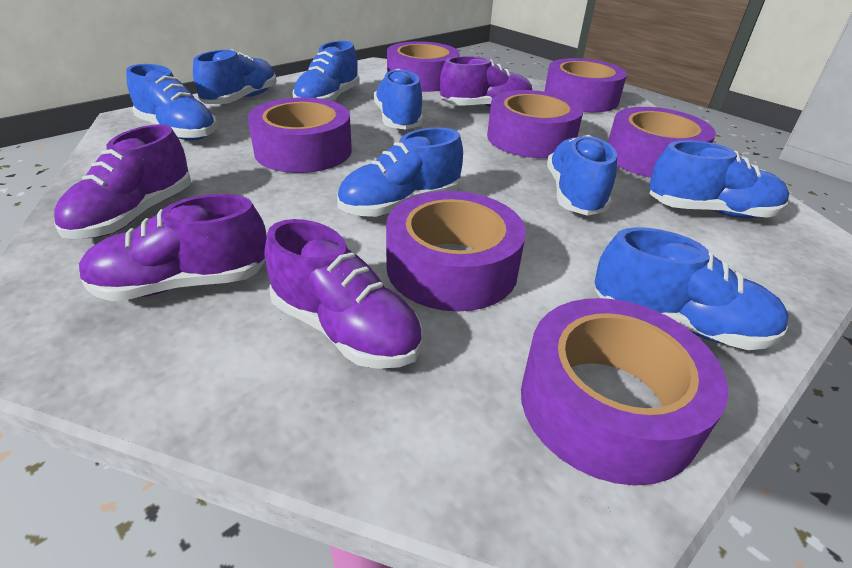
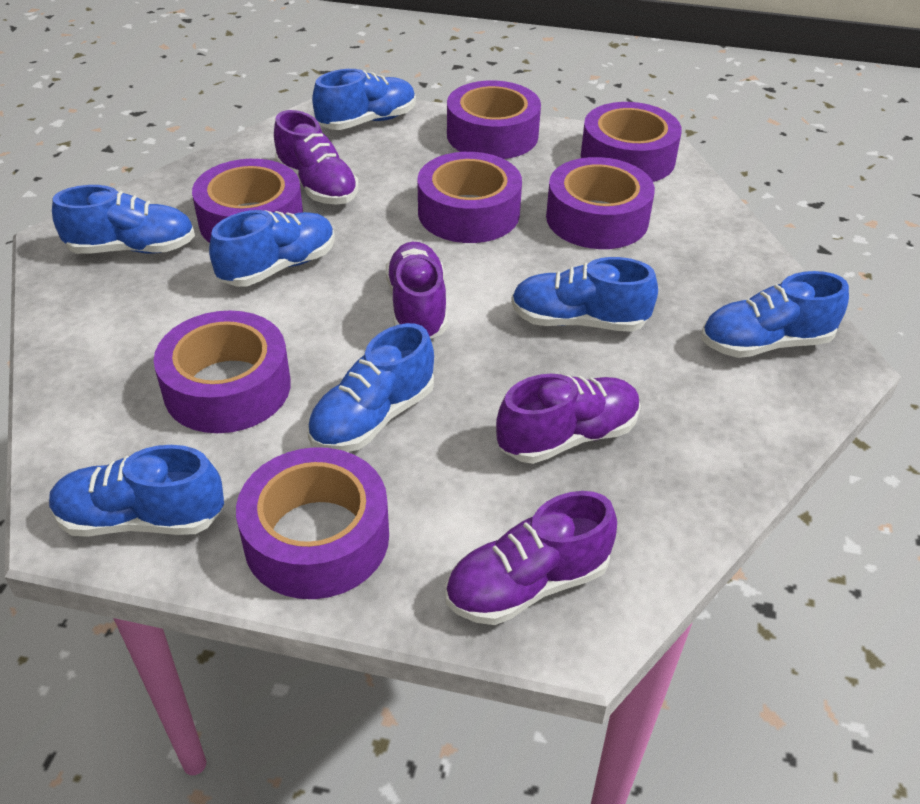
blue shoe: 8 -> 7

